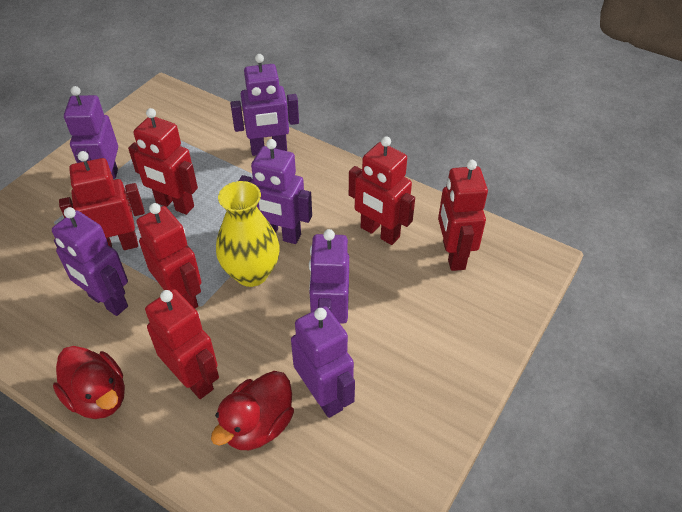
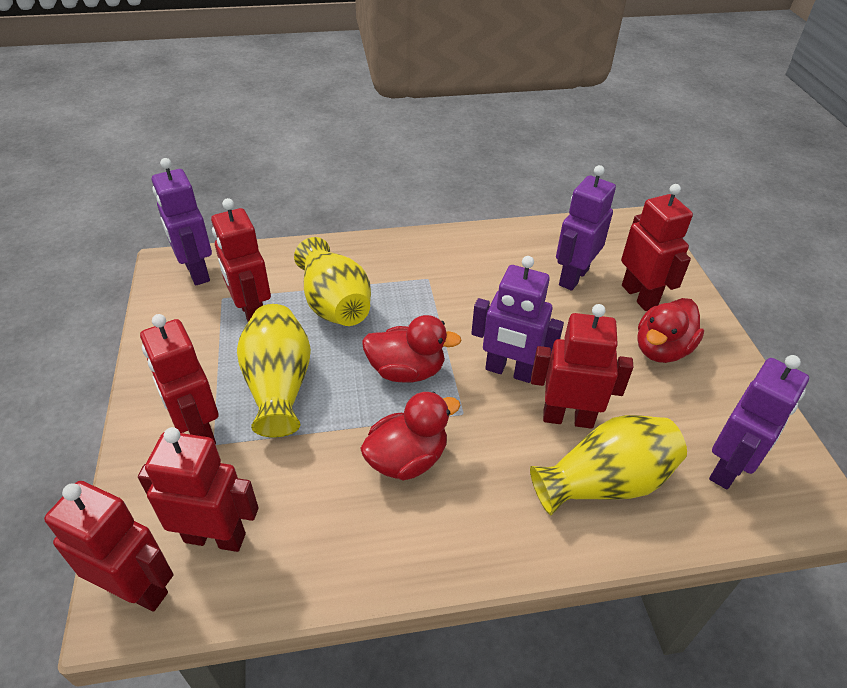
purple robot: 6 -> 4
red duck: 2 -> 3
yellow vase: 1 -> 3

